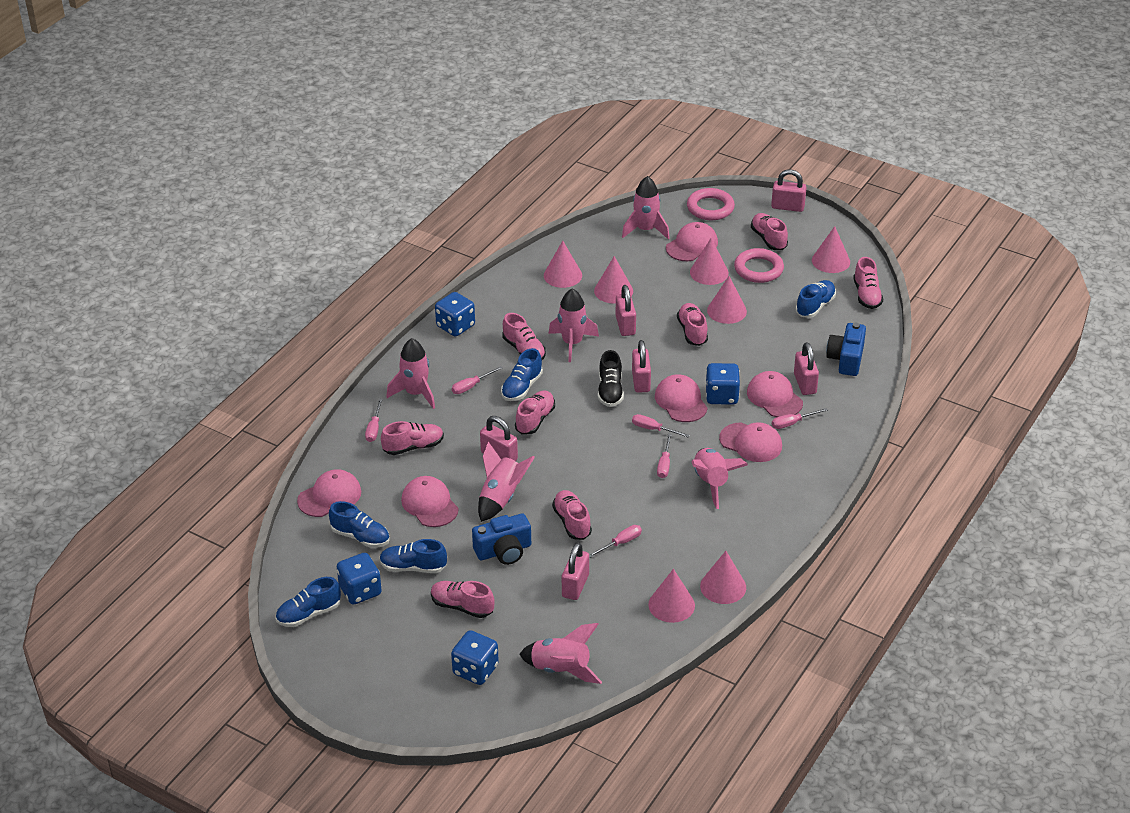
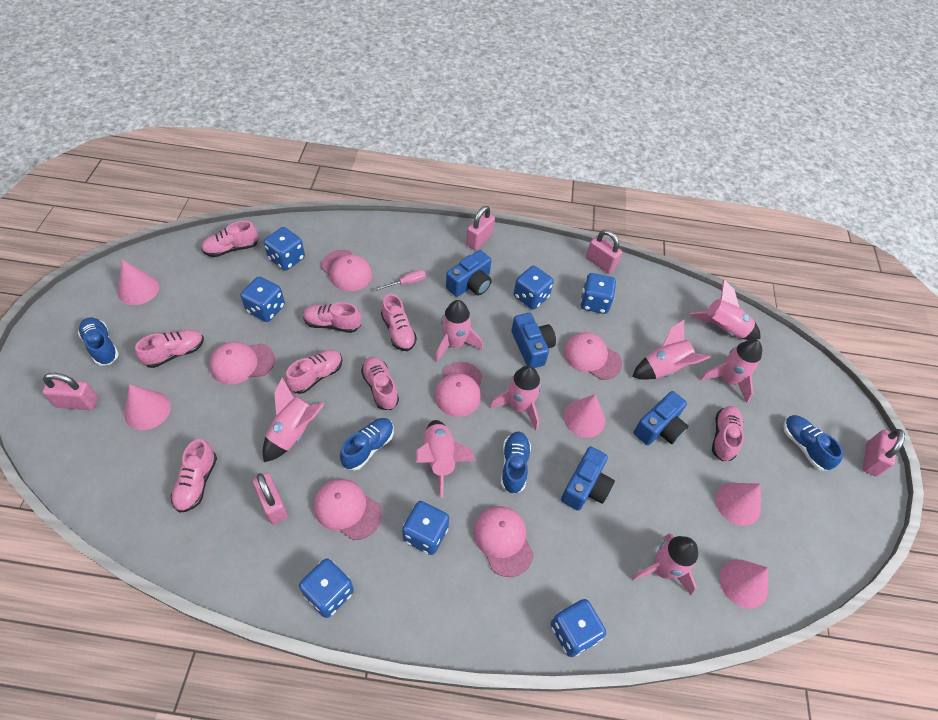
black shoe: 1 -> 0
blue camera: 2 -> 4
blue dice: 4 -> 7
blue shoe: 5 -> 4
pink cone: 7 -> 5
pink padlock: 6 -> 5
pink ring: 2 -> 0
pink rocket: 6 -> 8
pink screwdriver: 6 -> 1

